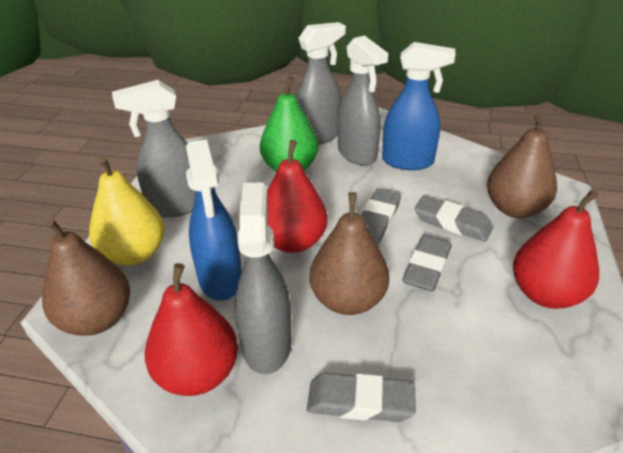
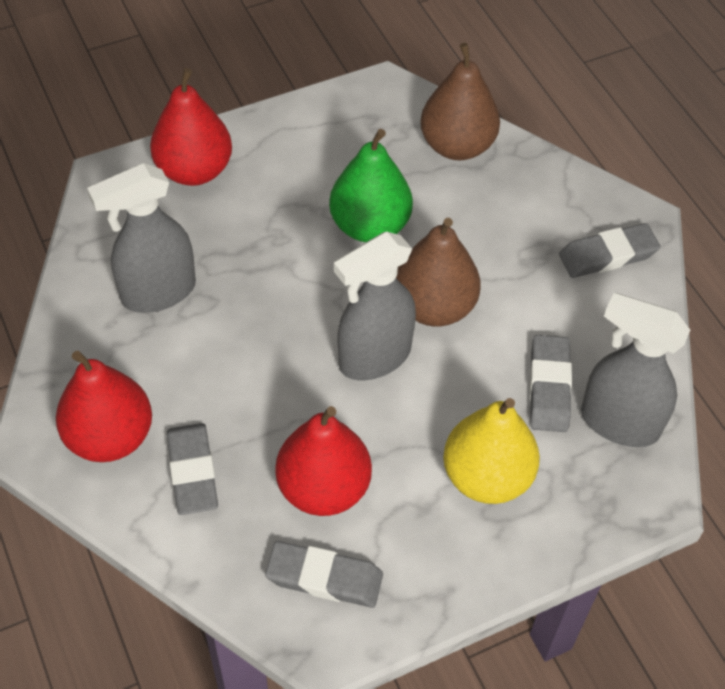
blue spray bottle: 2 -> 0
brown pear: 3 -> 2
grey spray bottle: 4 -> 3

